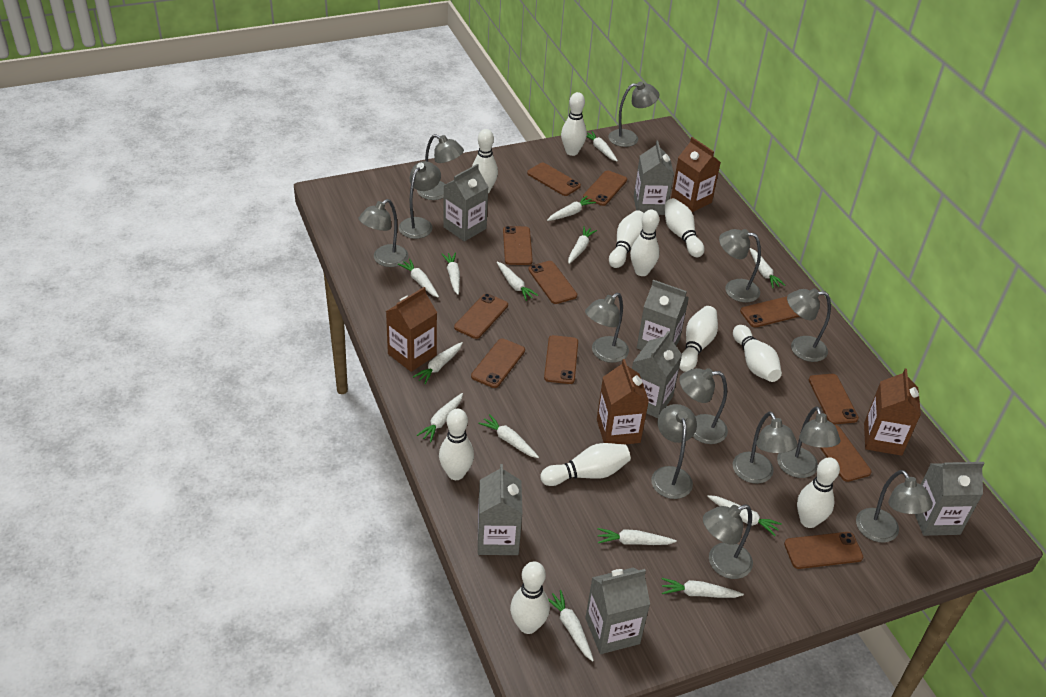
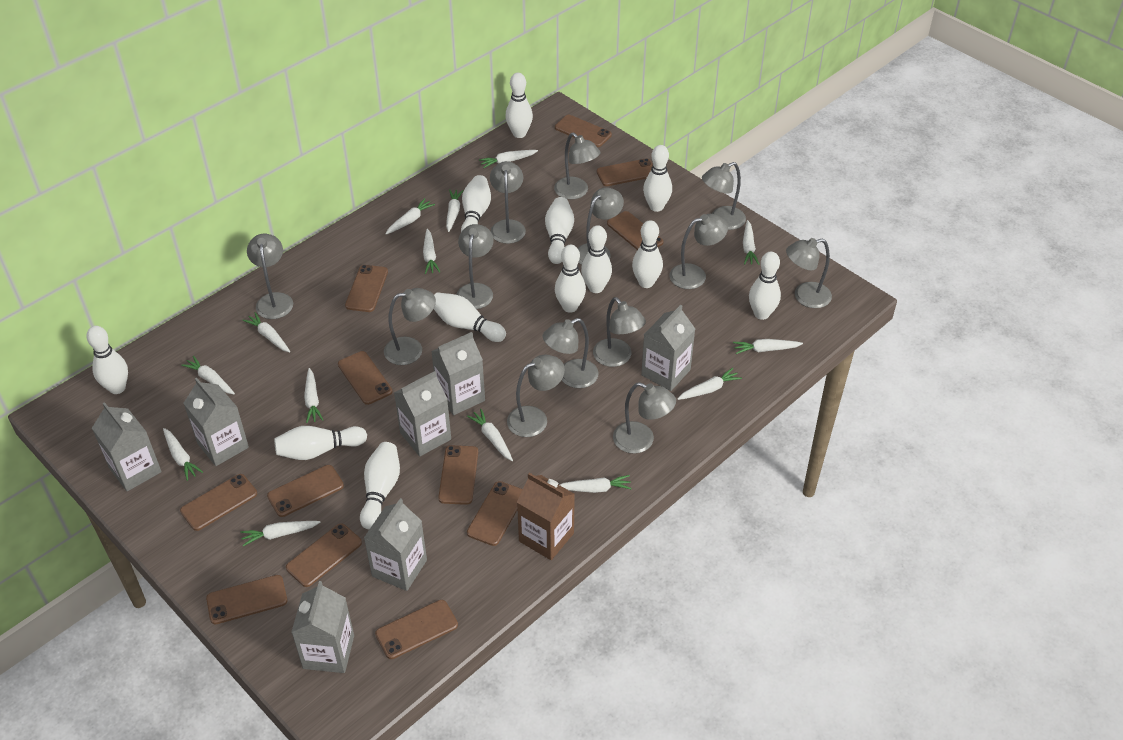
brown carton: 4 -> 1
brown phone: 11 -> 12
white bowling pin: 11 -> 12

